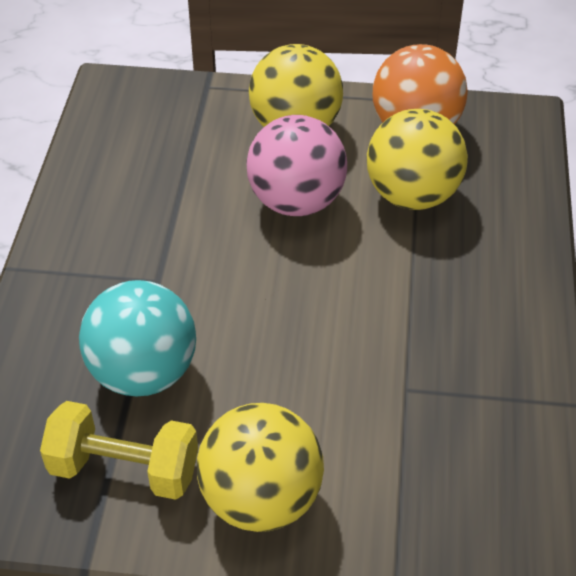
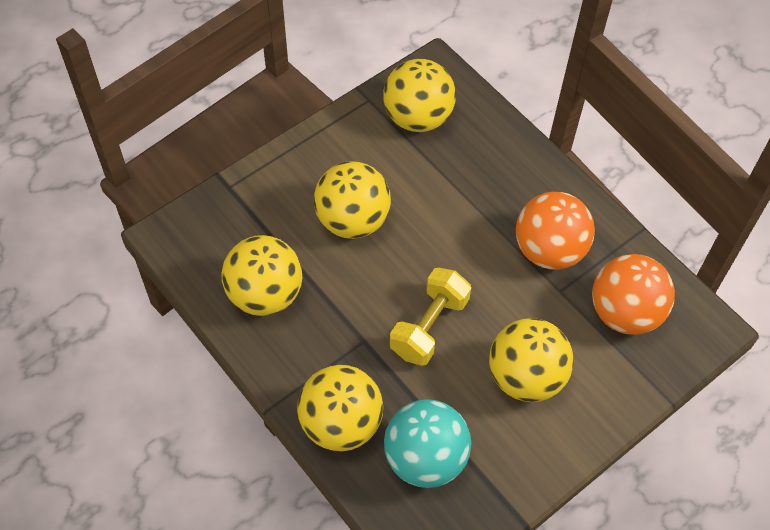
orange ball: 1 -> 2
pink ball: 1 -> 0
yellow ball: 3 -> 5

